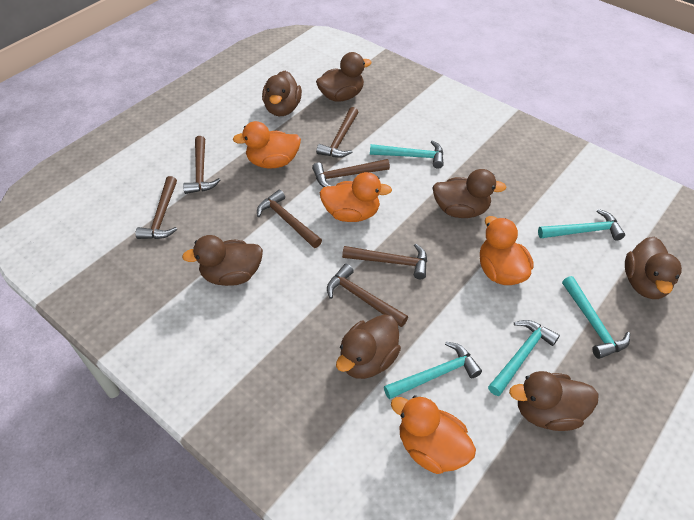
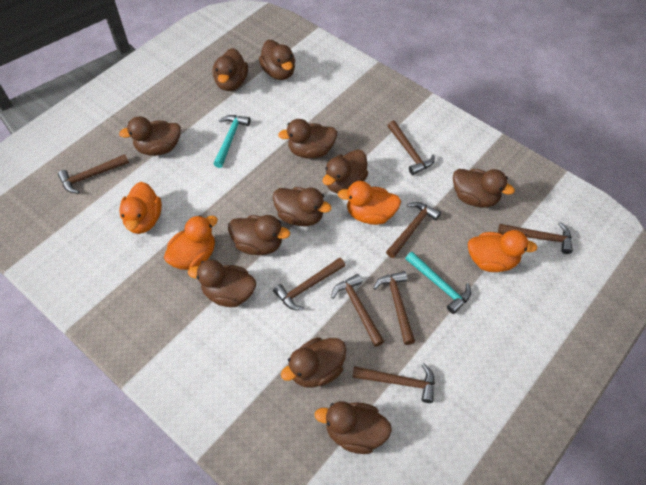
brown duck: 7 -> 11
brown hammer: 7 -> 8
turquoise hammer: 5 -> 2

